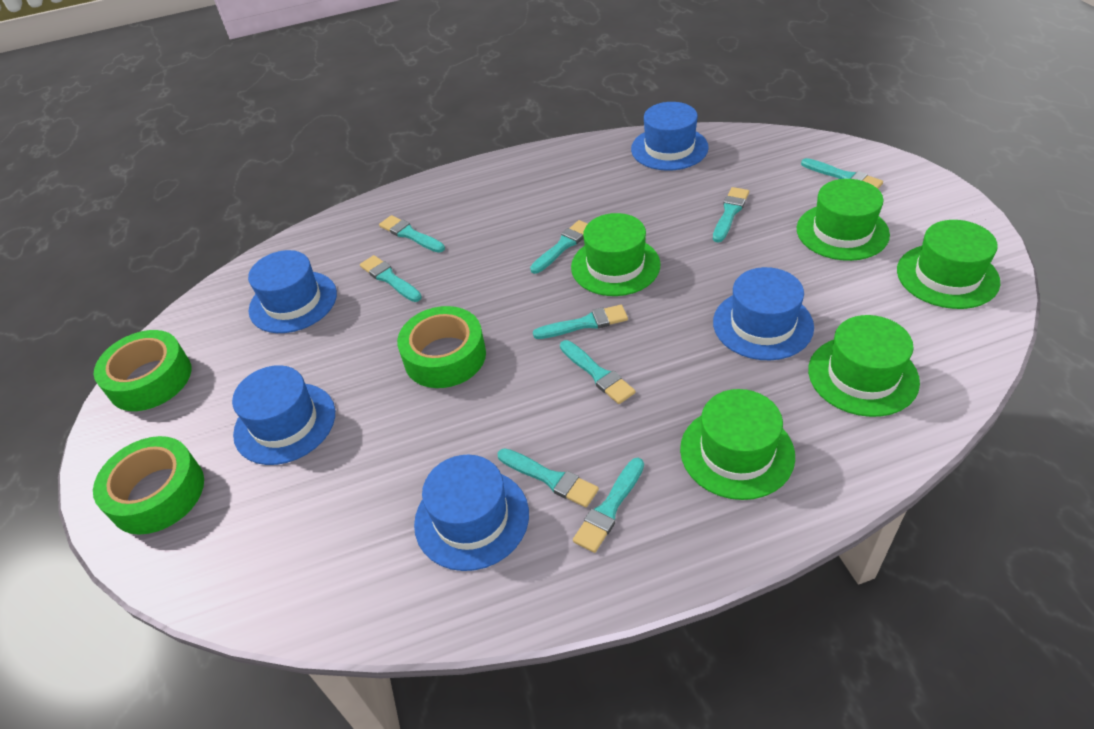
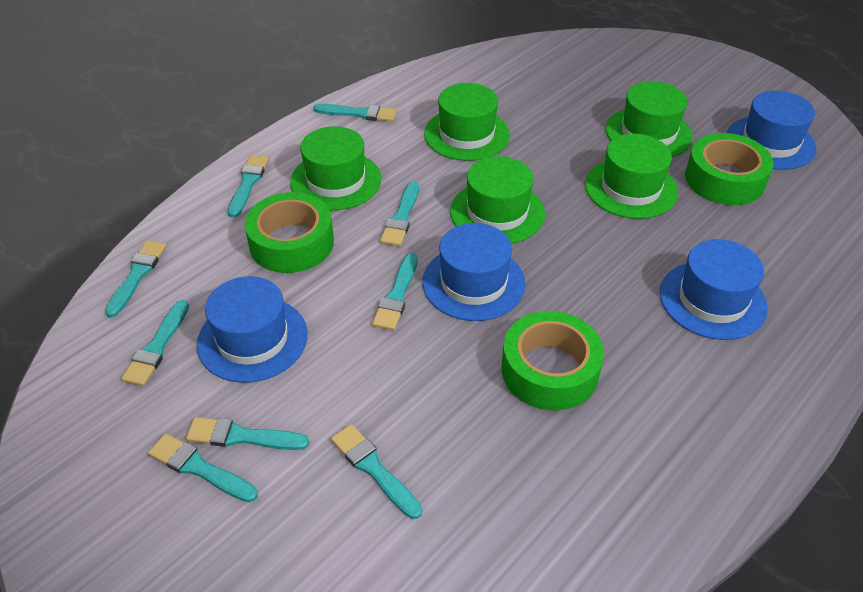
blue hat: 5 -> 4

